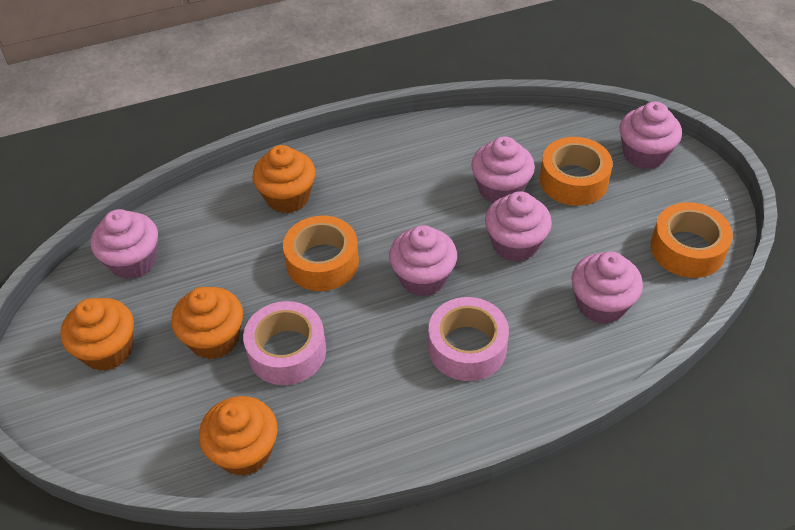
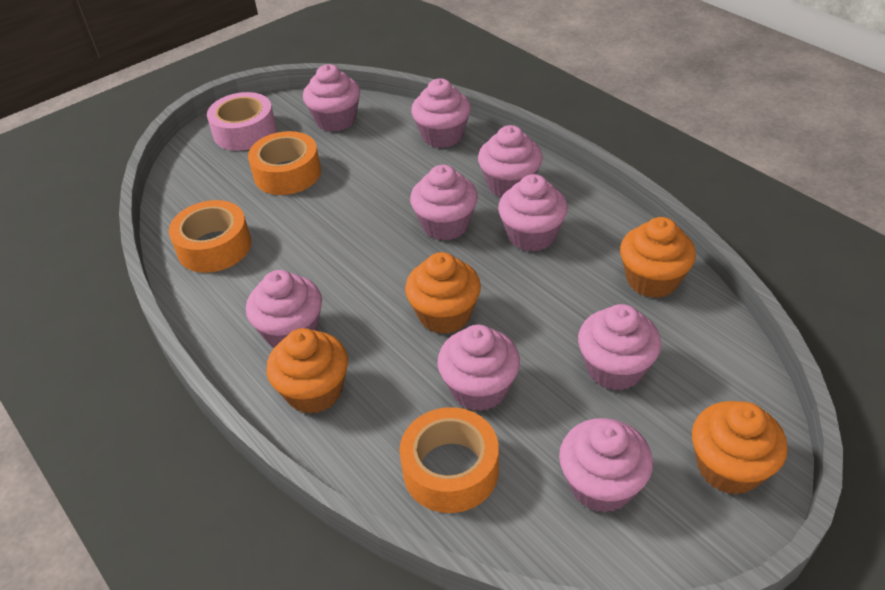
pink cupcake: 6 -> 9
pink tape: 2 -> 1

